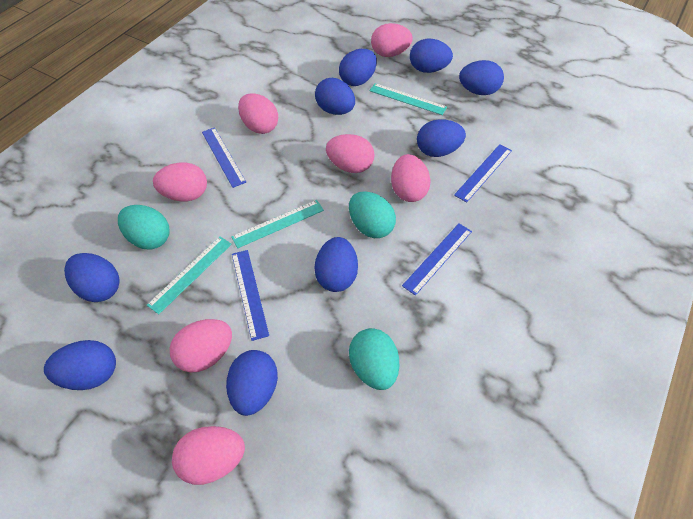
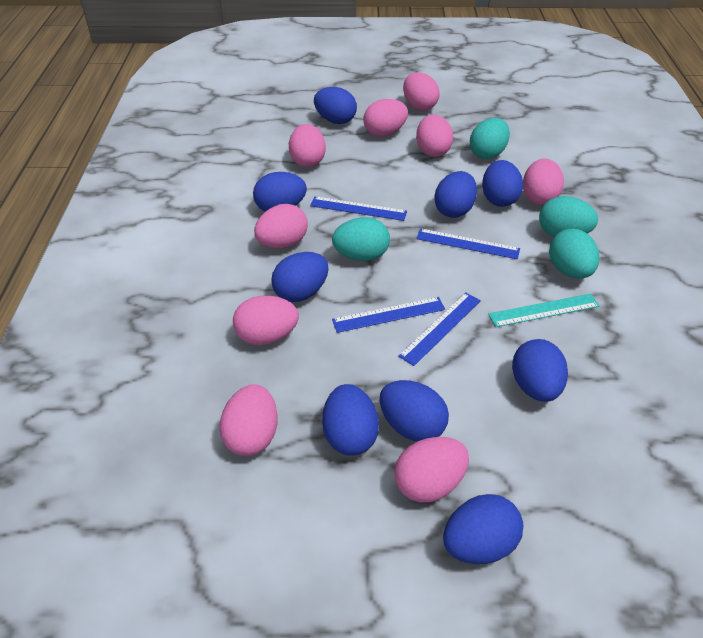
pink egg: 7 -> 9
turquoise egg: 3 -> 4
turquoise ruler: 3 -> 1

